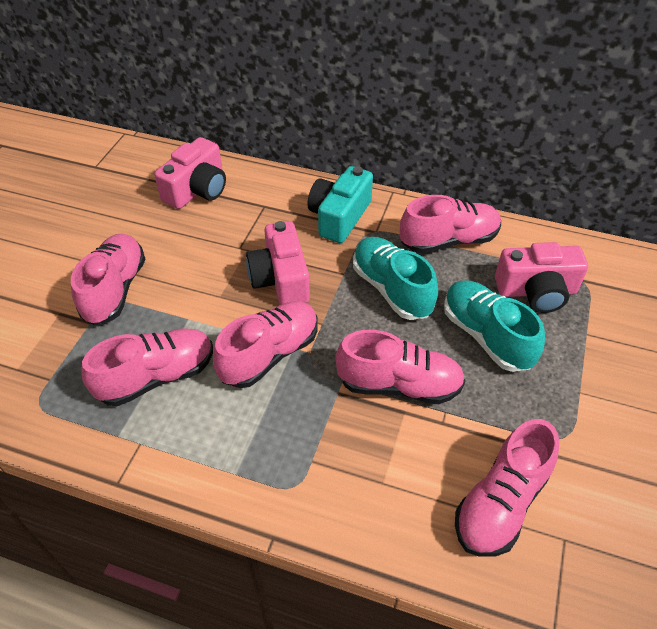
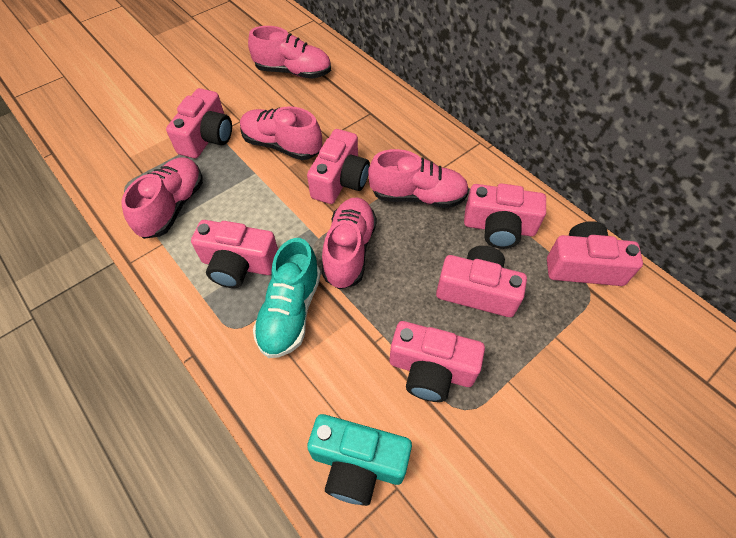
pink camera: 3 -> 7
pink shoe: 6 -> 5
turquoise shoe: 2 -> 1

